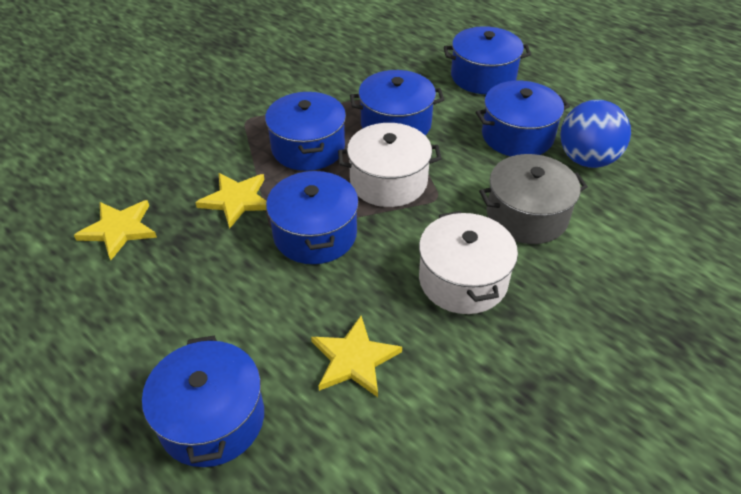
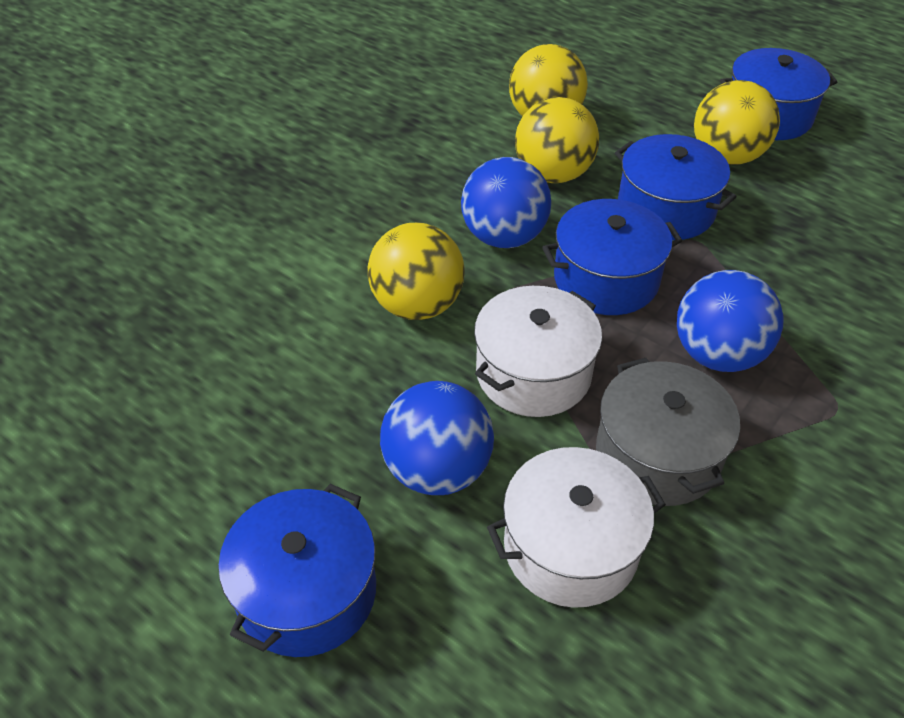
blue ball: 1 -> 3
blue pot: 6 -> 4
yellow ball: 0 -> 4
yellow star: 3 -> 0

